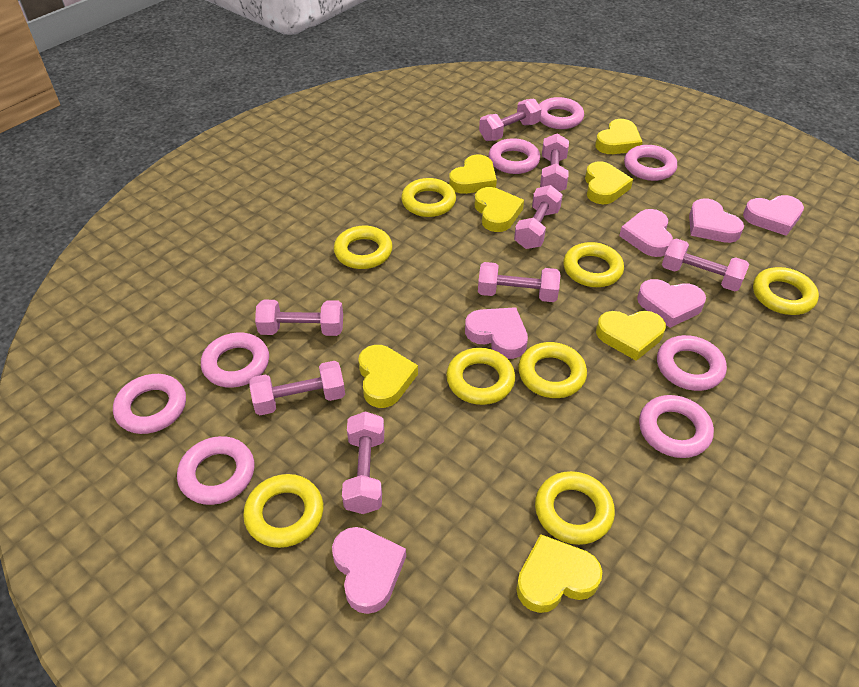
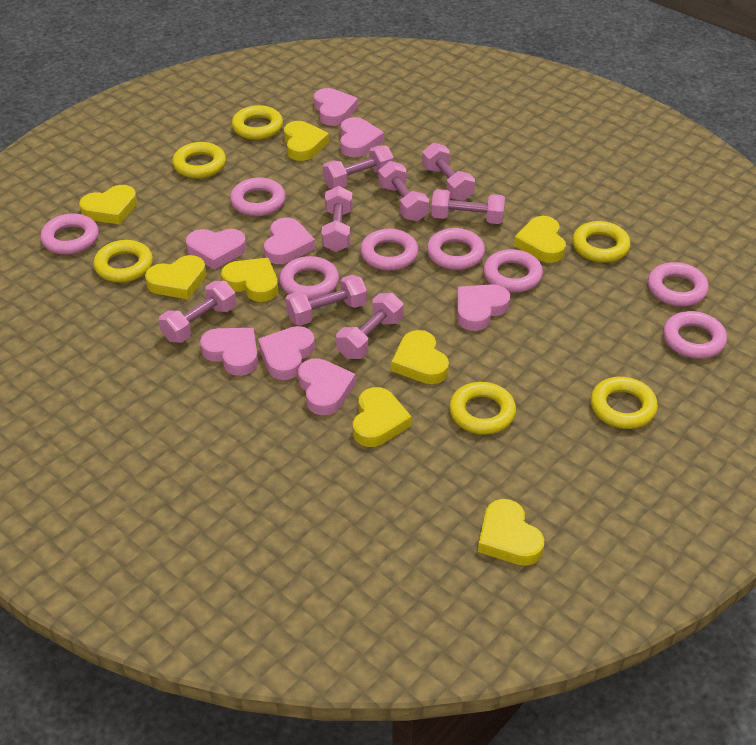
pink heart: 6 -> 8
yellow heart: 7 -> 8
yellow ring: 8 -> 6

